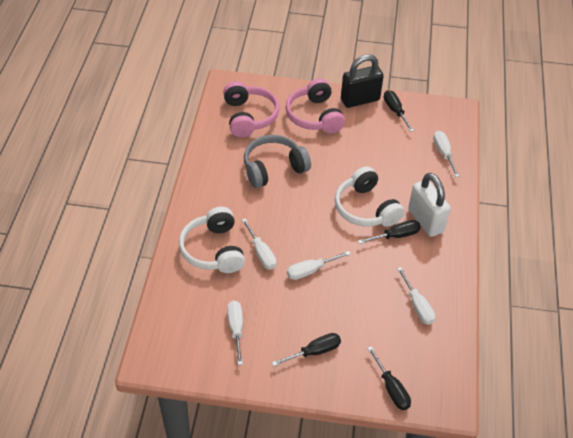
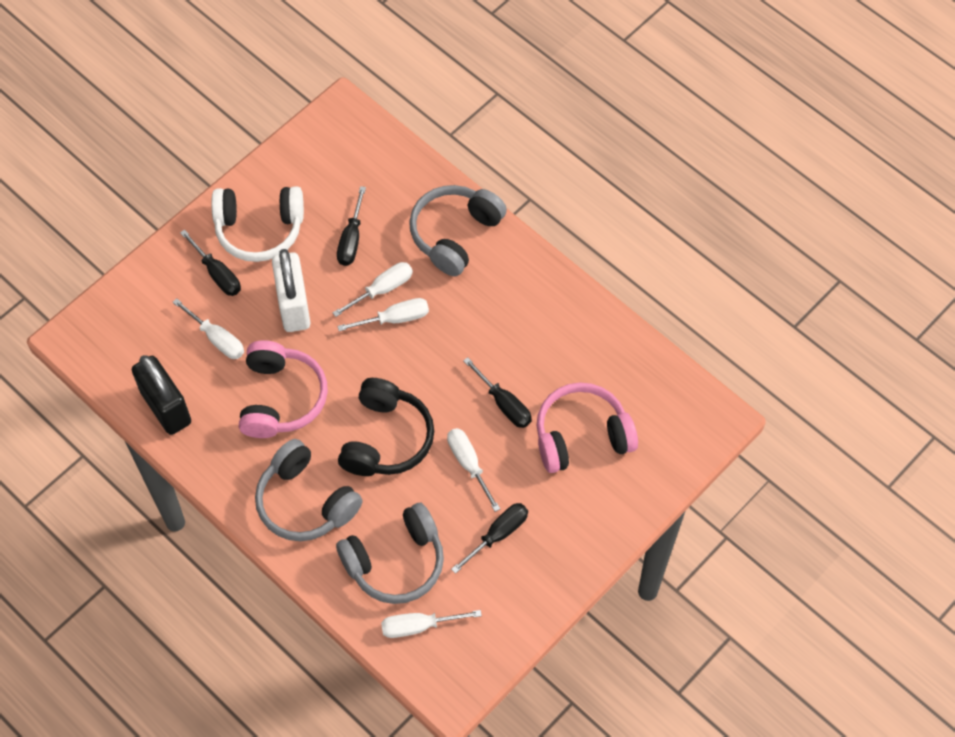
black headphones: 0 -> 1
grey headphones: 1 -> 3
white headphones: 2 -> 1

